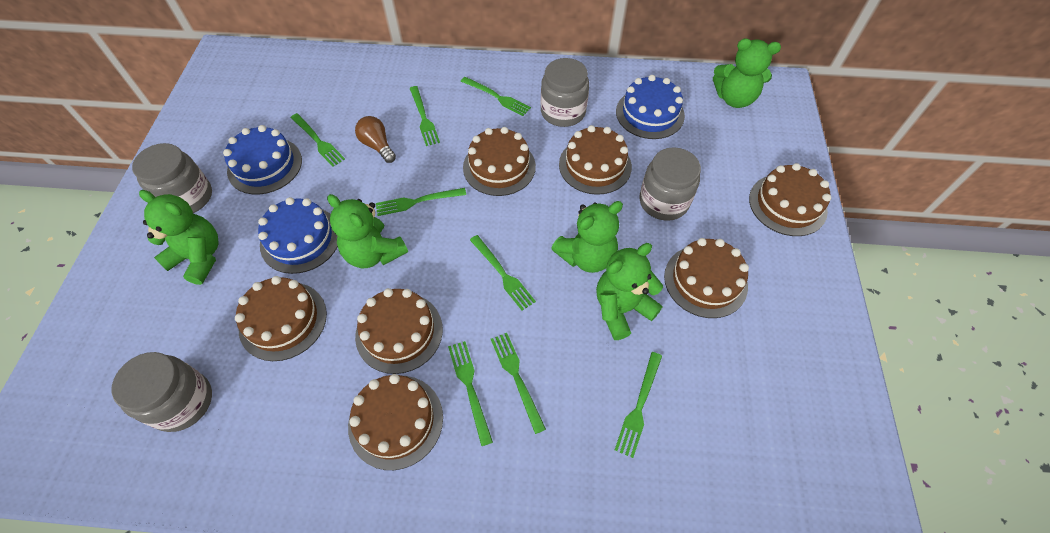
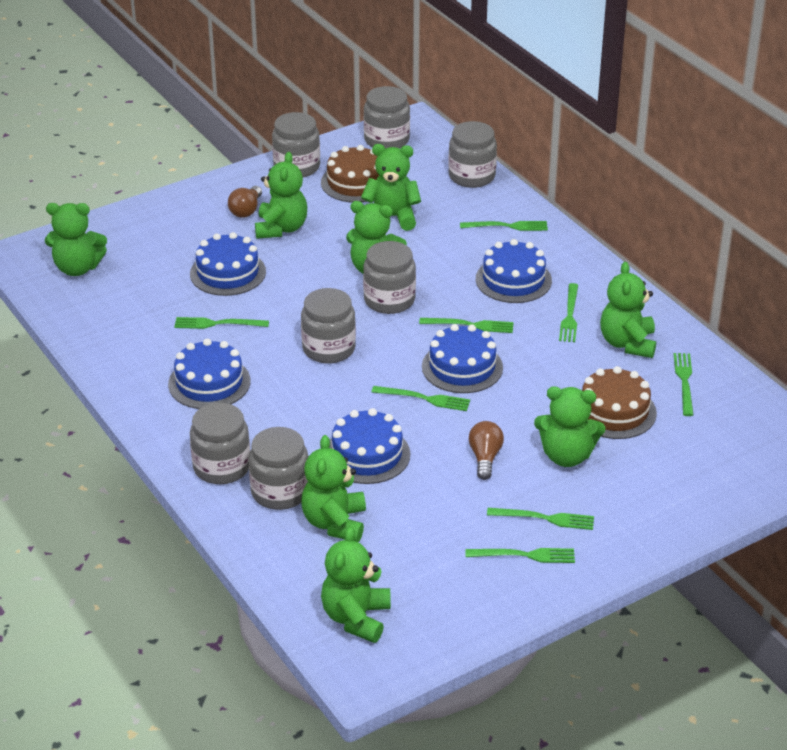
blue cake: 3 -> 5
brown cake: 7 -> 2
brown light bulb: 1 -> 2
green teddy bear: 5 -> 8
grey jar: 4 -> 7

